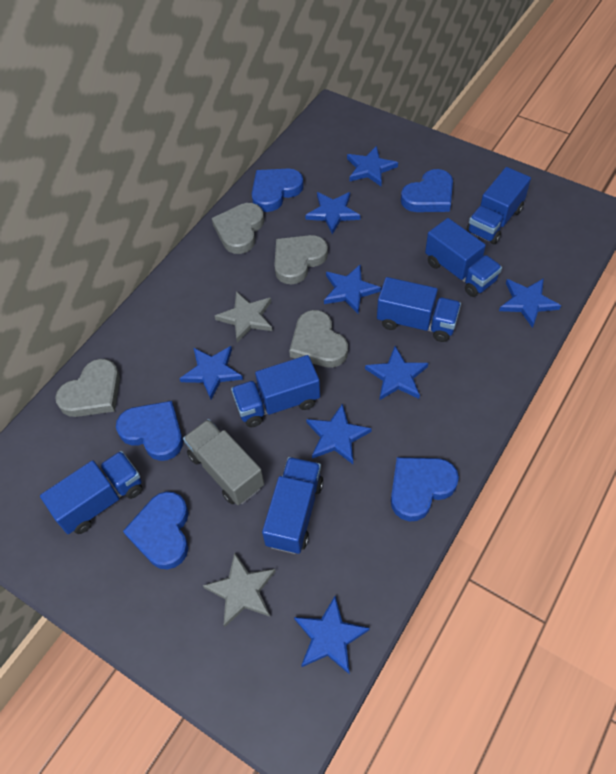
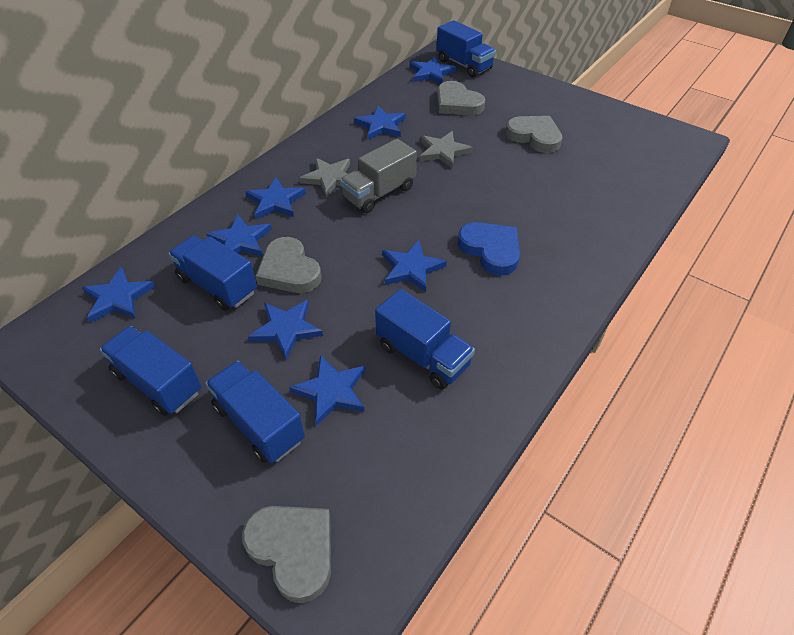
blue heart: 5 -> 1
blue truck: 6 -> 5

